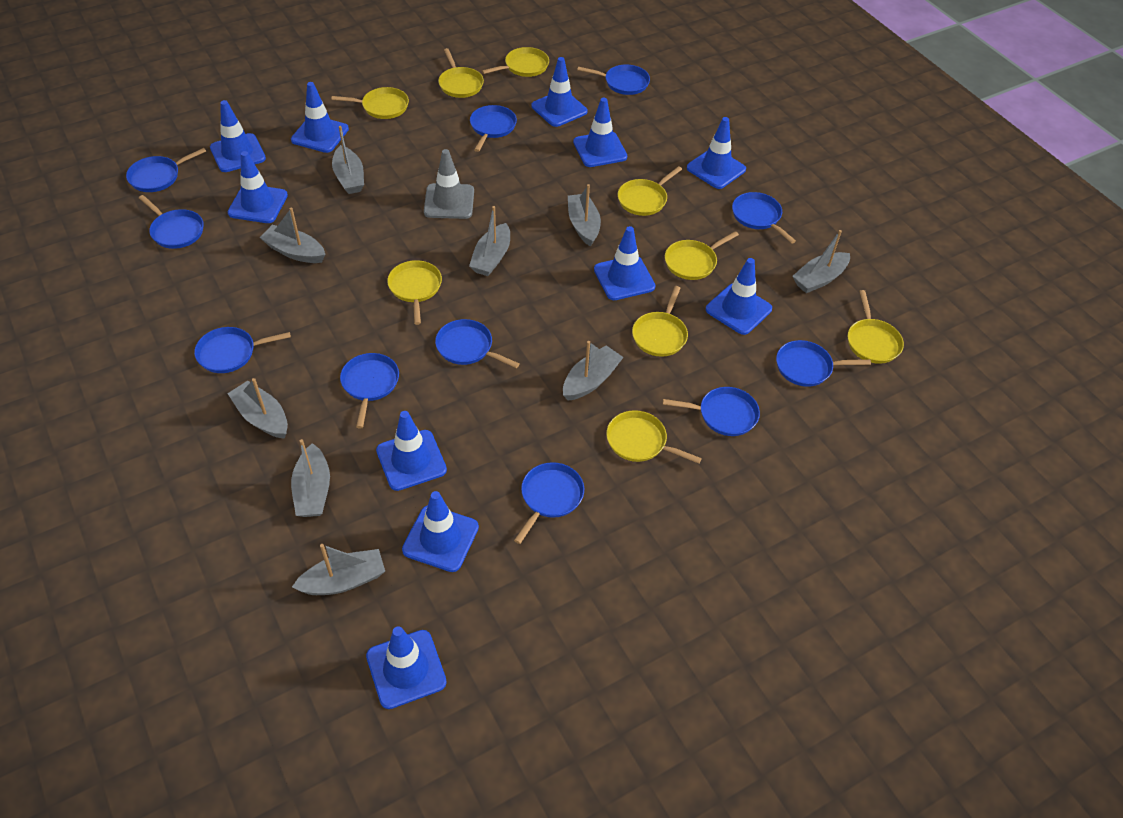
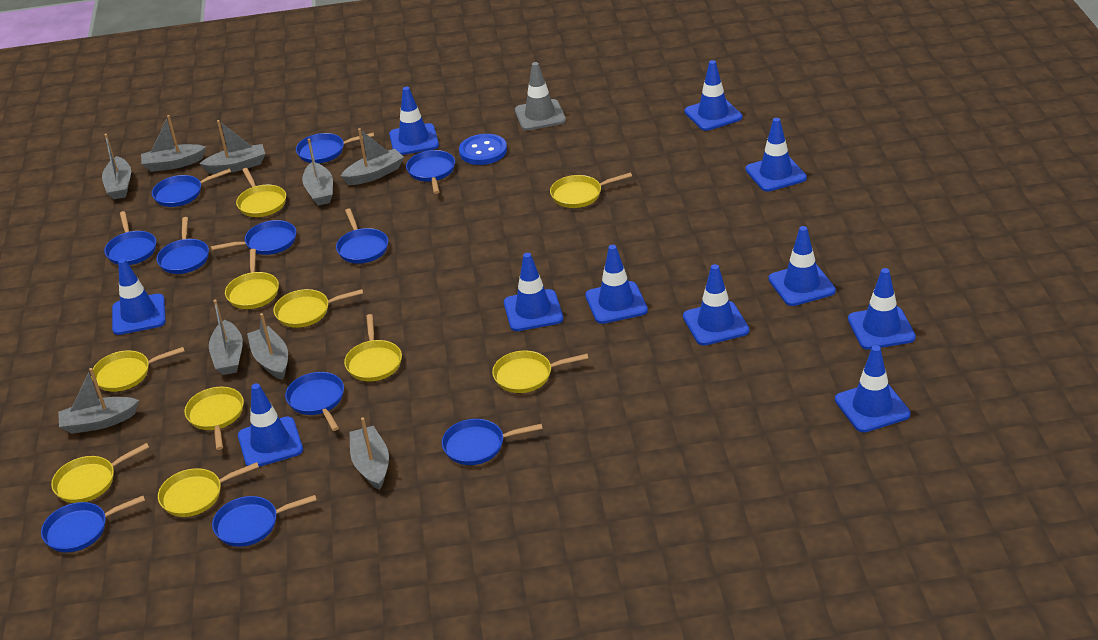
blue button: 0 -> 1
yellow pan: 9 -> 10

